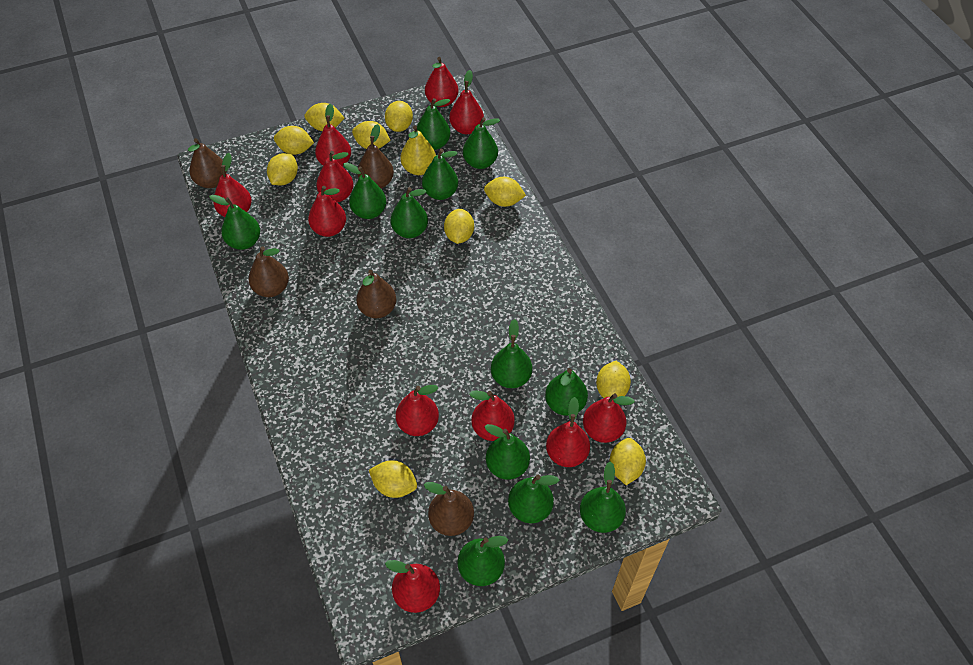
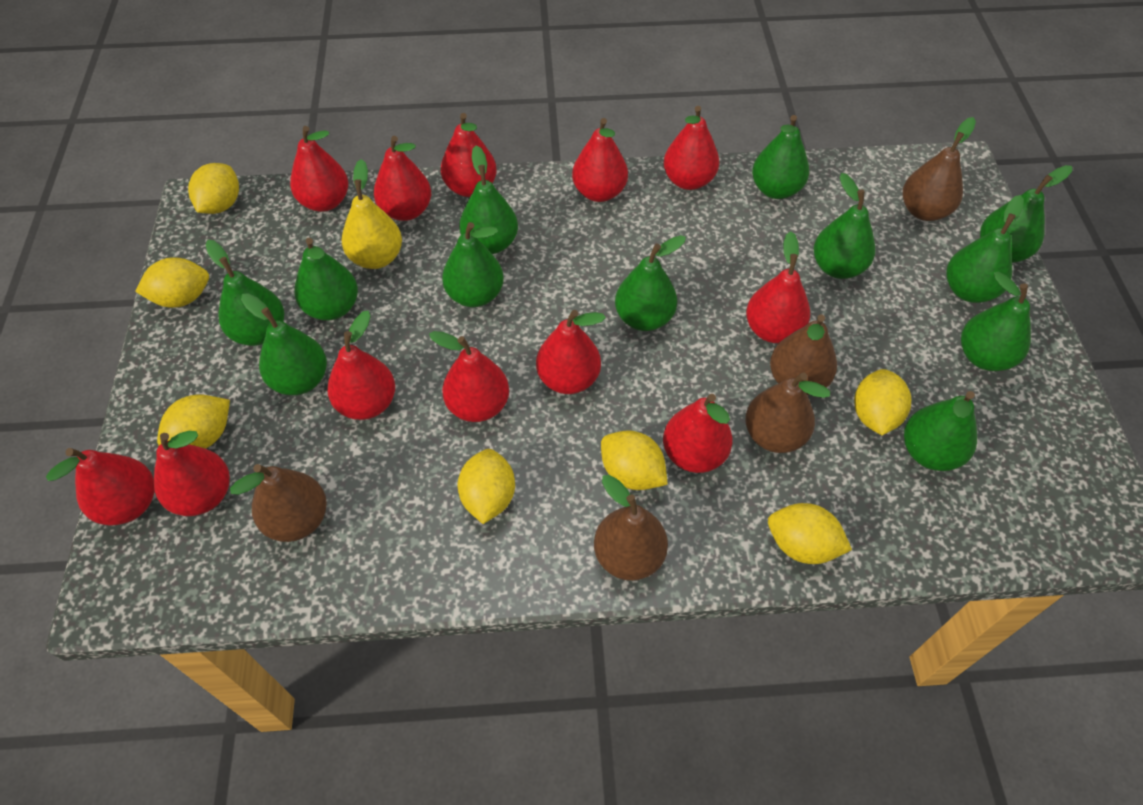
red pear: 11 -> 12
yellow lemon: 10 -> 7

